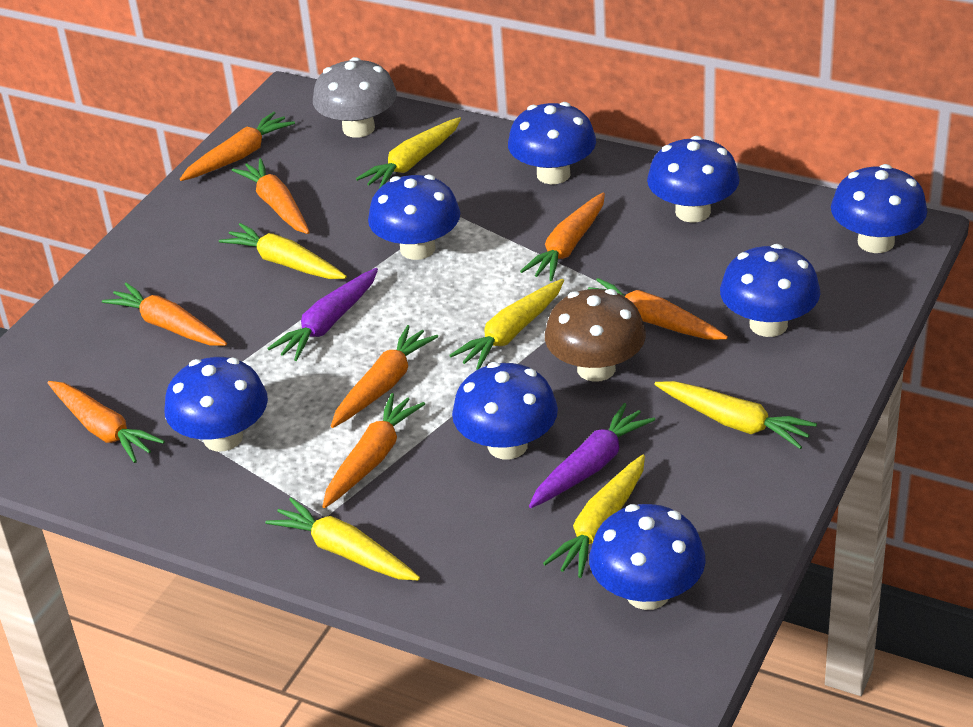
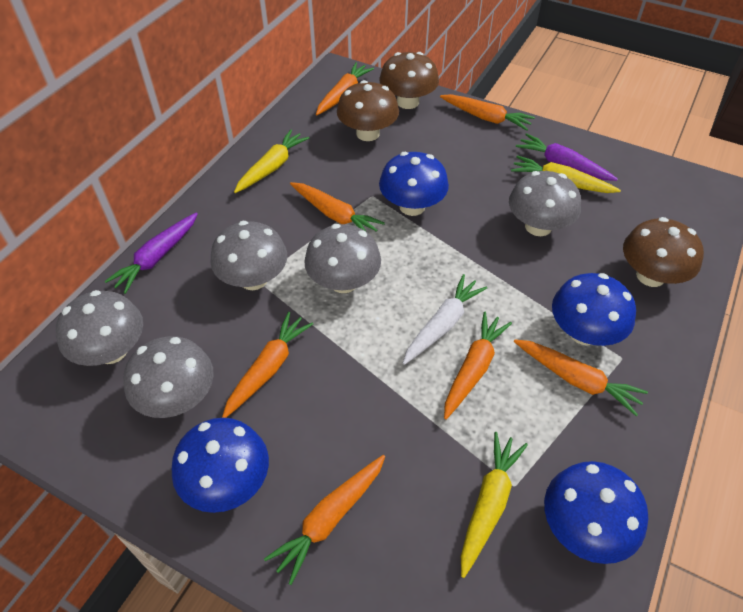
blue mushroom: 8 -> 4
brown mushroom: 1 -> 3
grey mushroom: 1 -> 5
orange carrot: 8 -> 7
white carrot: 0 -> 1
yellow carrot: 6 -> 3

